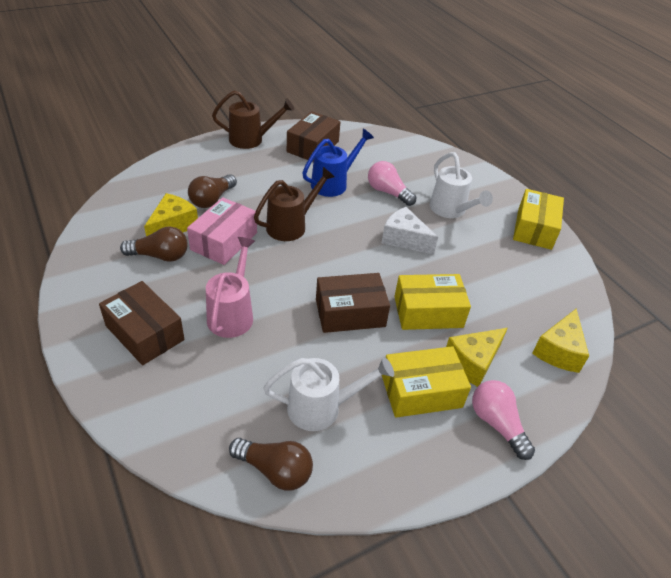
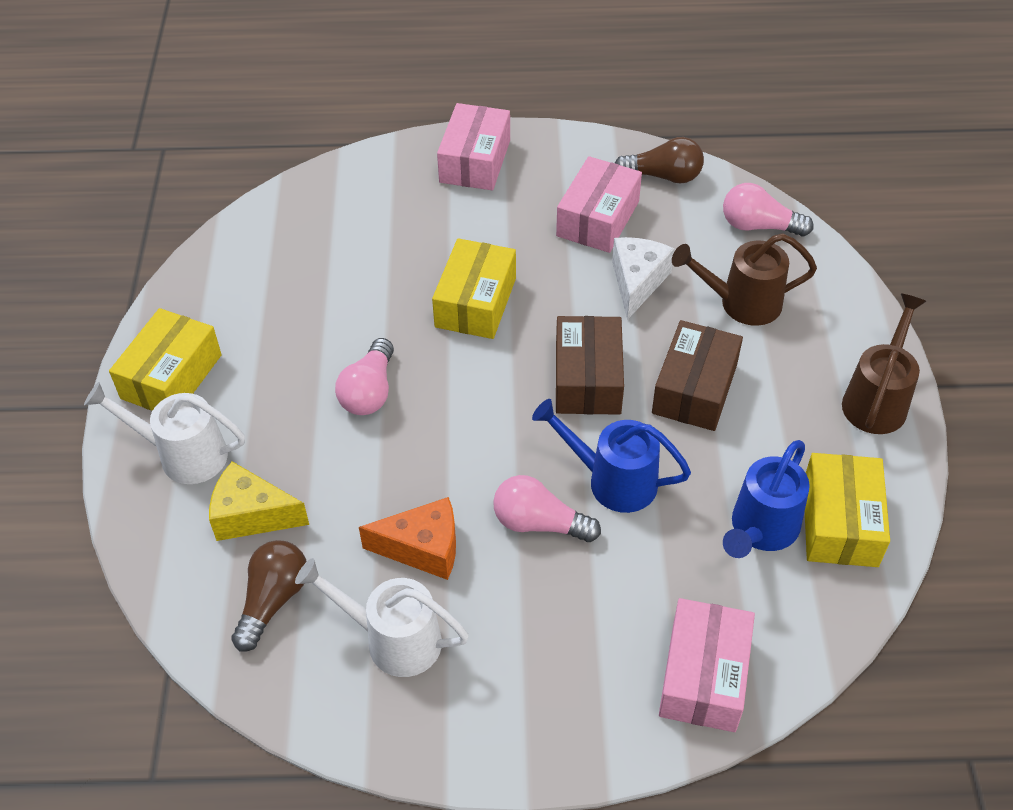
blue watering can: 1 -> 2
brown box: 3 -> 2
brown light bulb: 3 -> 2
orange cheese: 0 -> 1
pink box: 1 -> 3
pink light bulb: 2 -> 3
pink watering can: 1 -> 0
yellow cheese: 3 -> 1

